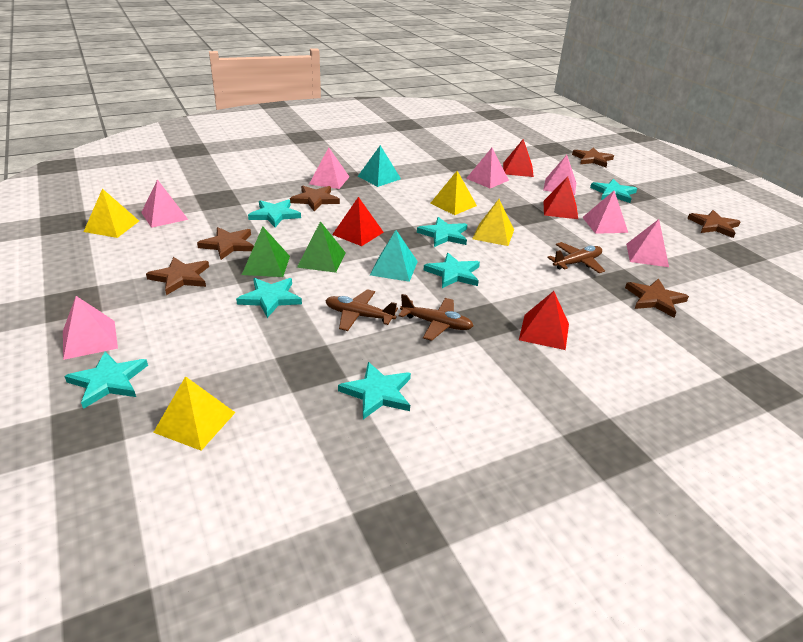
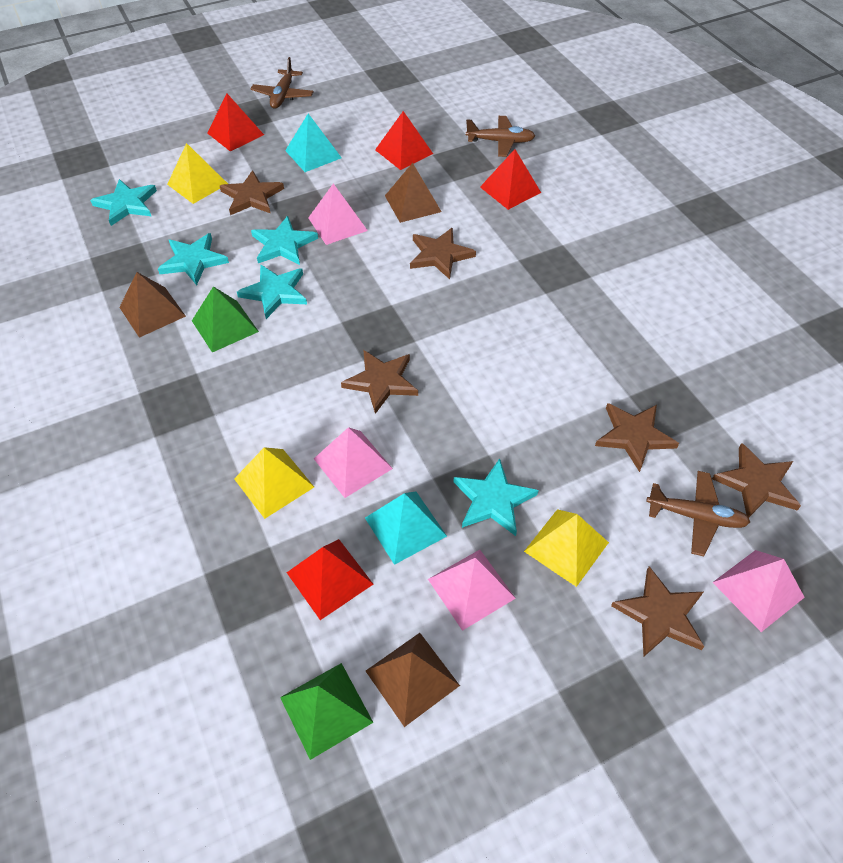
brown pyramid: 0 -> 3
pink pyramid: 7 -> 4
turquoise star: 7 -> 5
yellow pyramid: 4 -> 3

